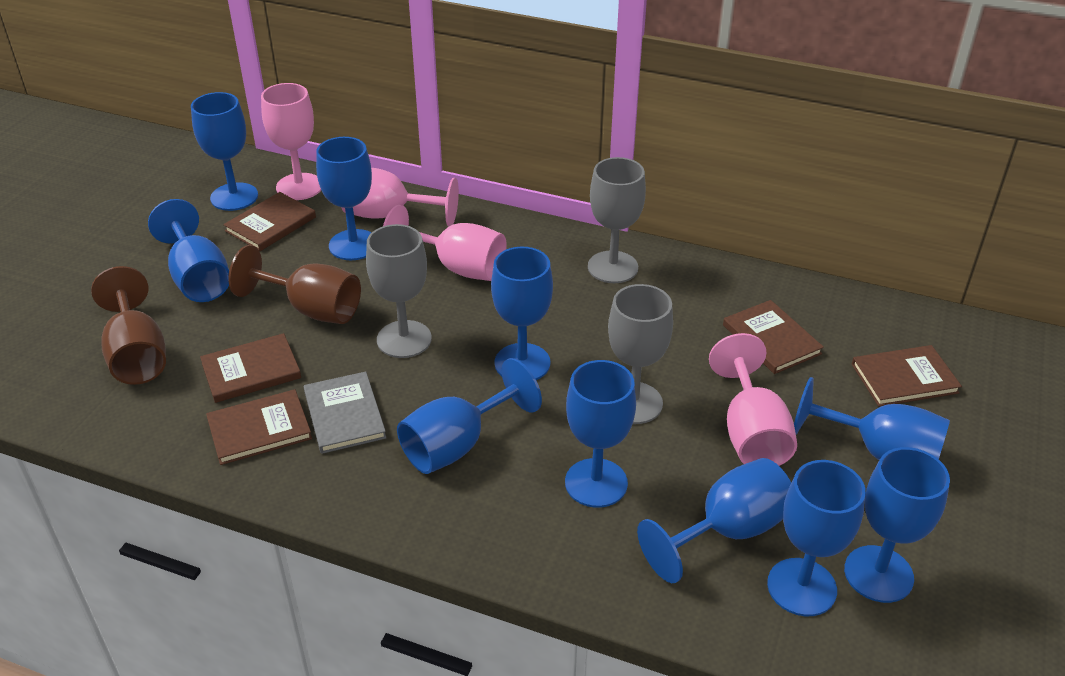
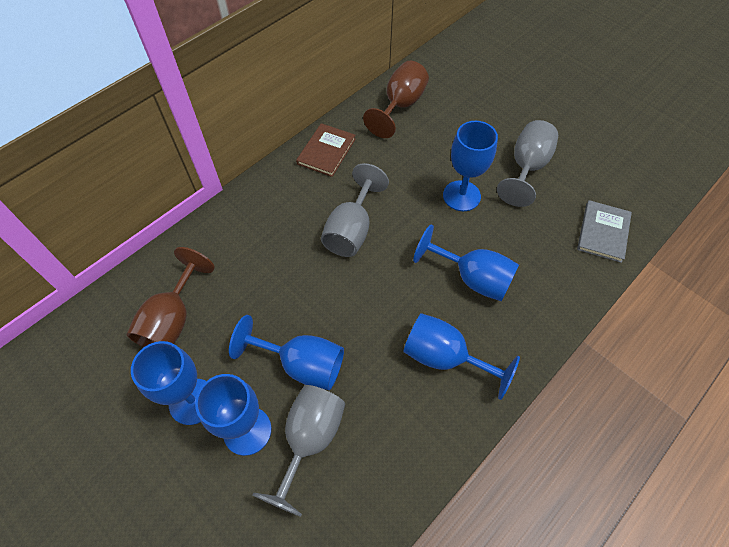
blue goblet: 10 -> 6
brown book: 5 -> 1
pink goblet: 4 -> 0

